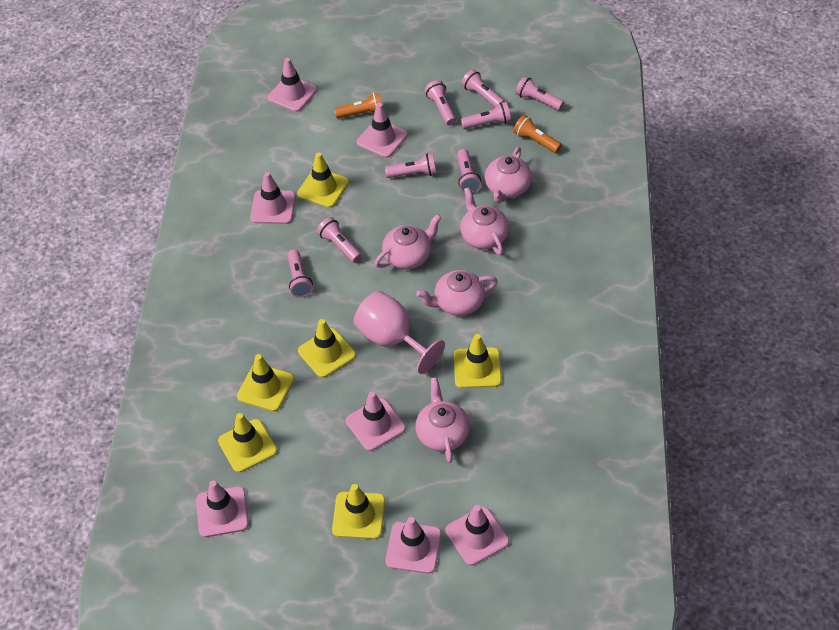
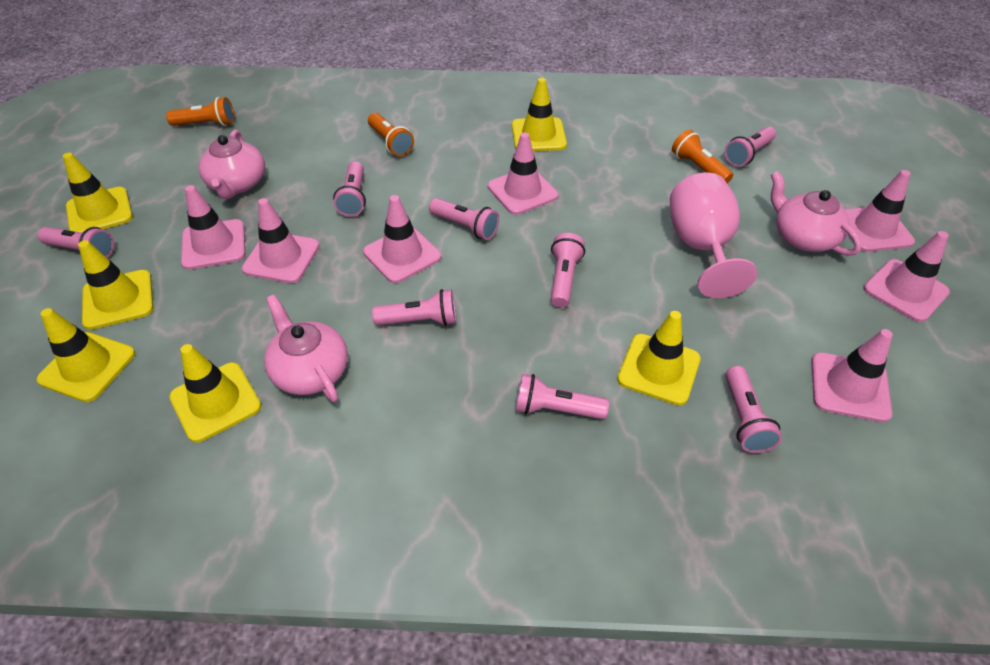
orange flashlight: 2 -> 3
pink teapot: 5 -> 3

